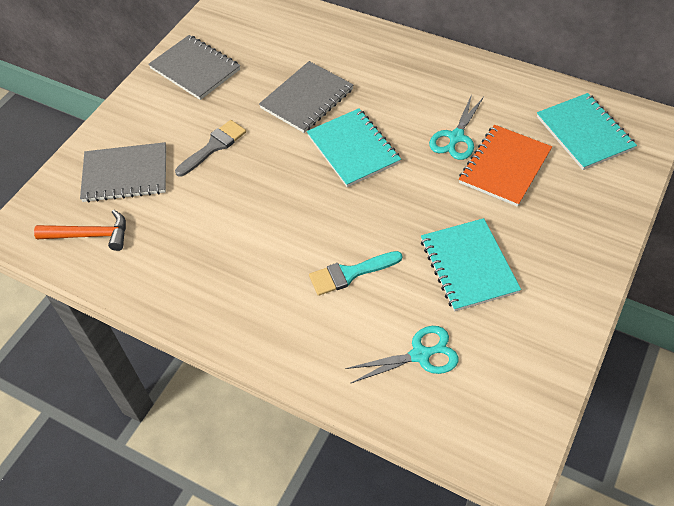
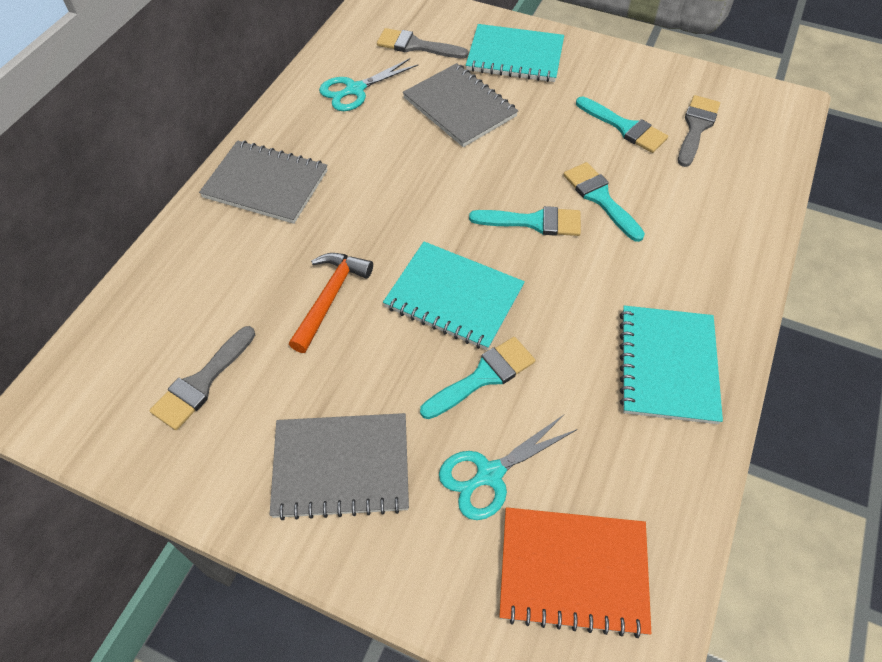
grey brush: 1 -> 3
turquoise brush: 1 -> 4

